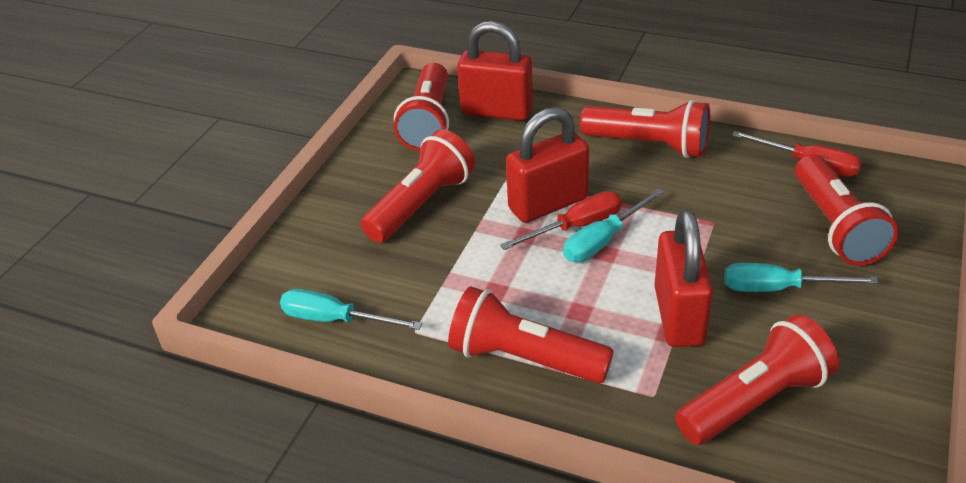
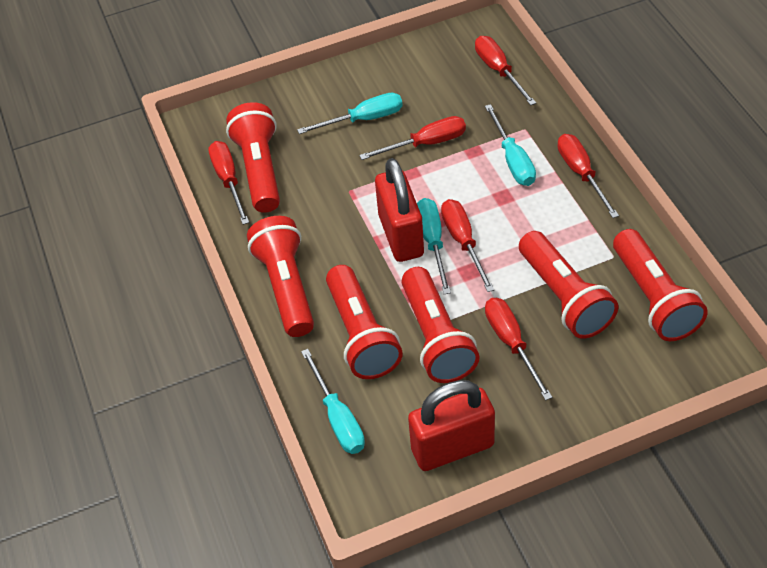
red padlock: 3 -> 2
red screwdriver: 2 -> 6
turquoise screwdriver: 3 -> 4

